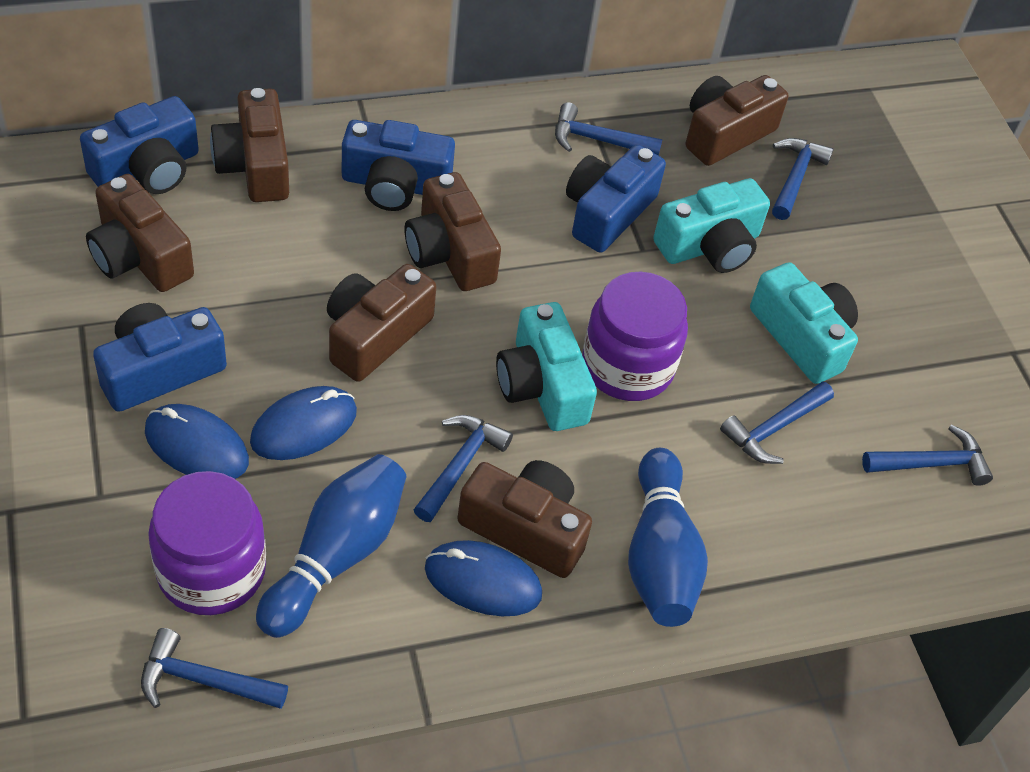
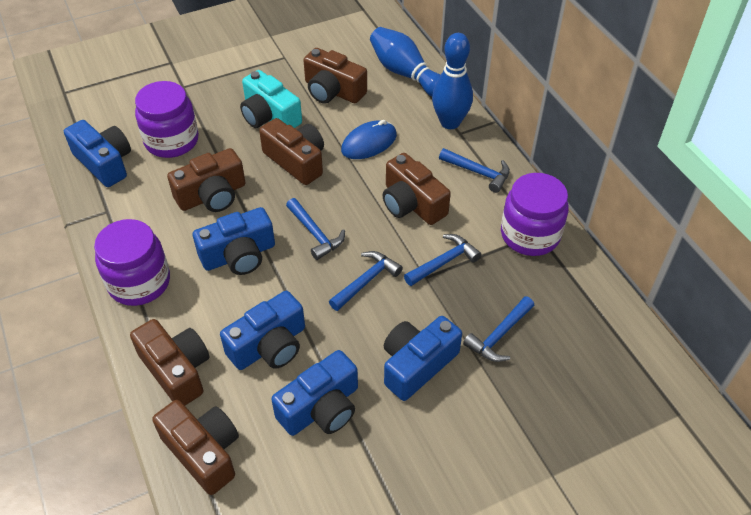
blue camera: 4 -> 5
blue hammer: 6 -> 5
blue mouse: 3 -> 1
purple jar: 2 -> 3
turquoise camera: 3 -> 1

